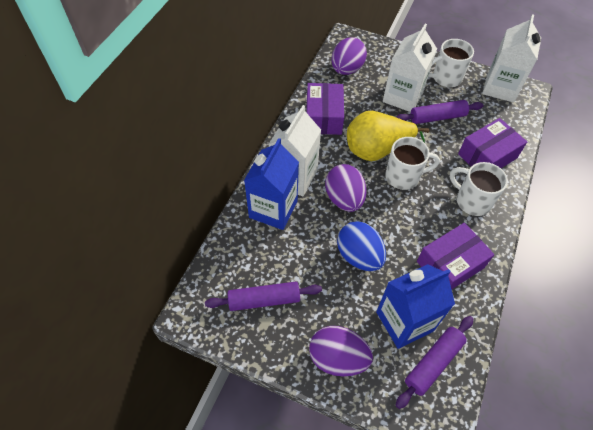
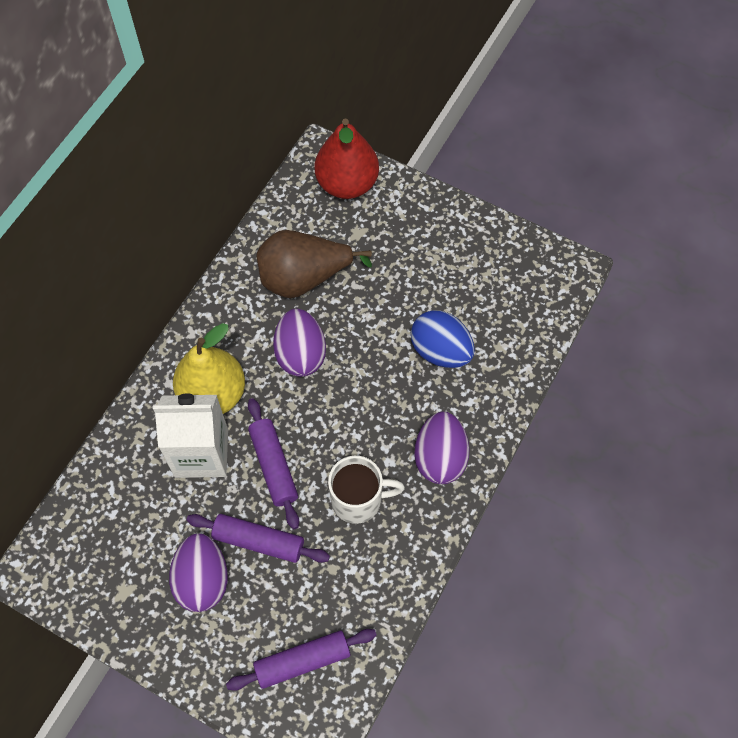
blue carton: 2 -> 0
brown pear: 0 -> 1
purple box: 3 -> 0
red pear: 0 -> 1
white carton: 3 -> 1
white mug: 3 -> 1

